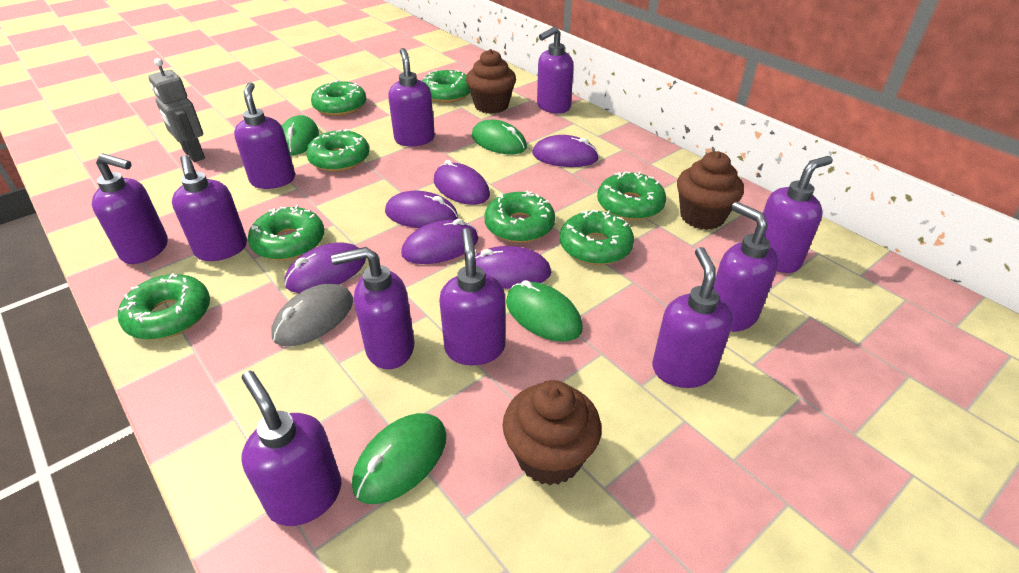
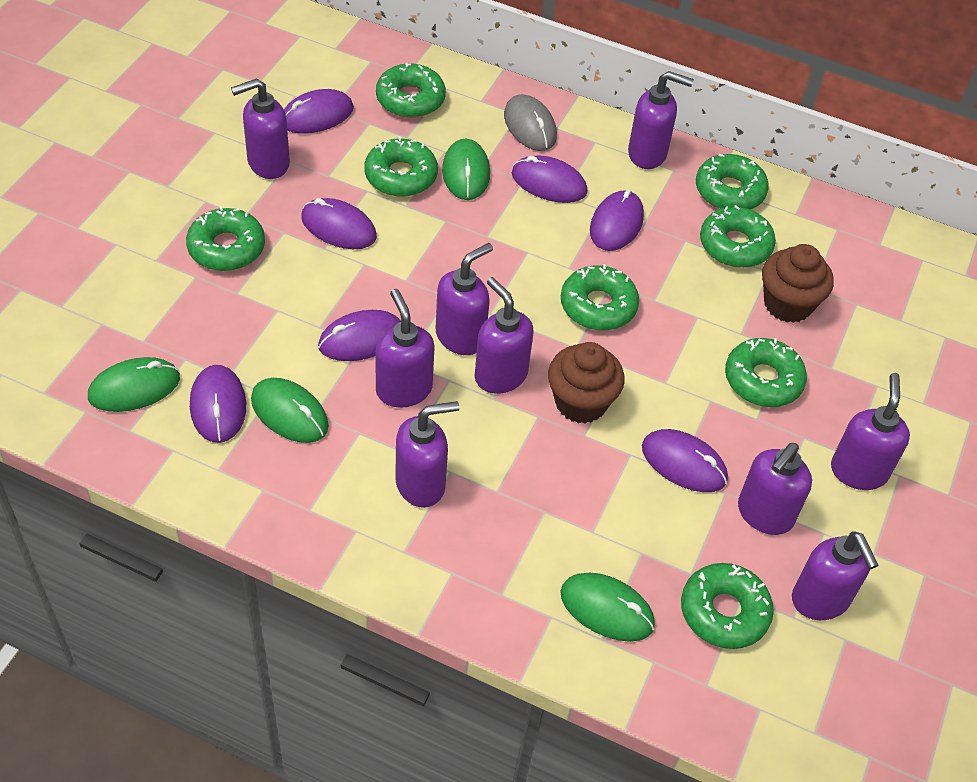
brown cupcake: 3 -> 2
grey robot: 1 -> 0
purple mouse: 6 -> 7
purple soap dispenser: 11 -> 9

